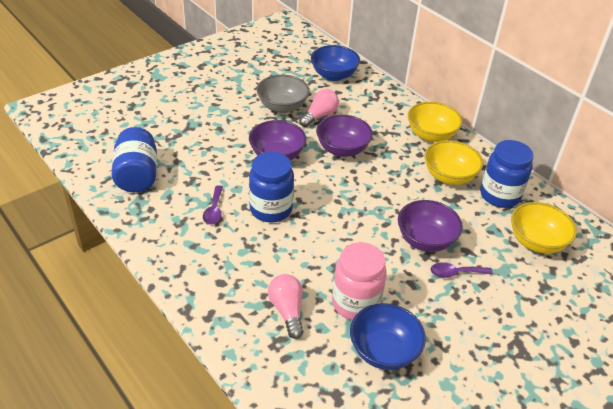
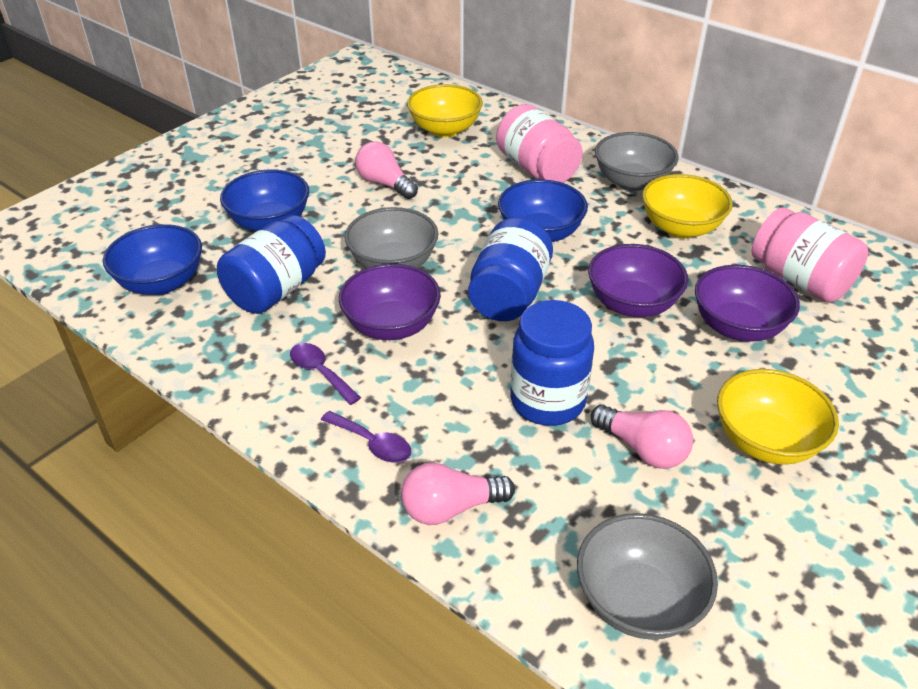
blue bowl: 2 -> 3
grey bowl: 1 -> 3
pink jar: 1 -> 2
pink light bulb: 2 -> 3

